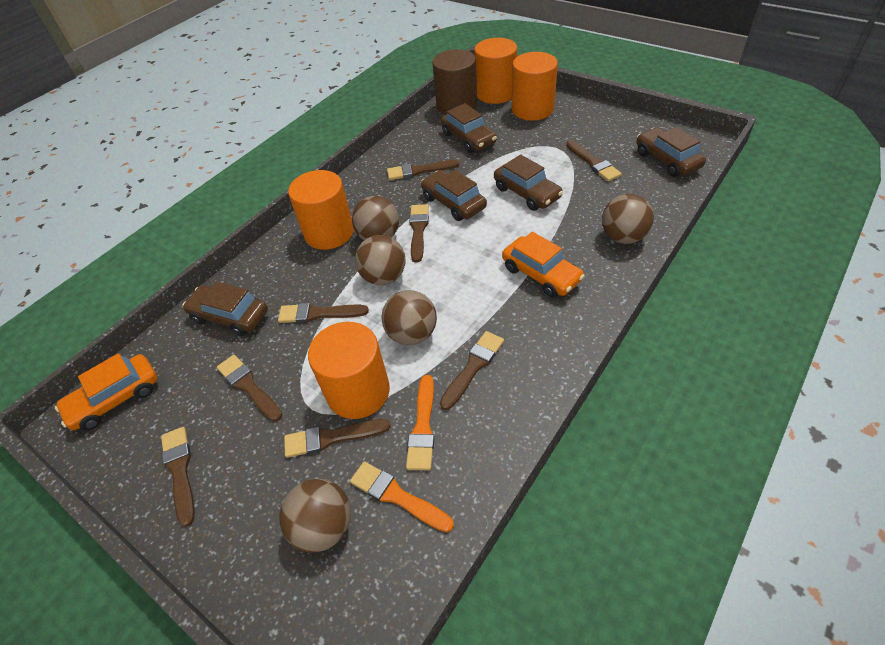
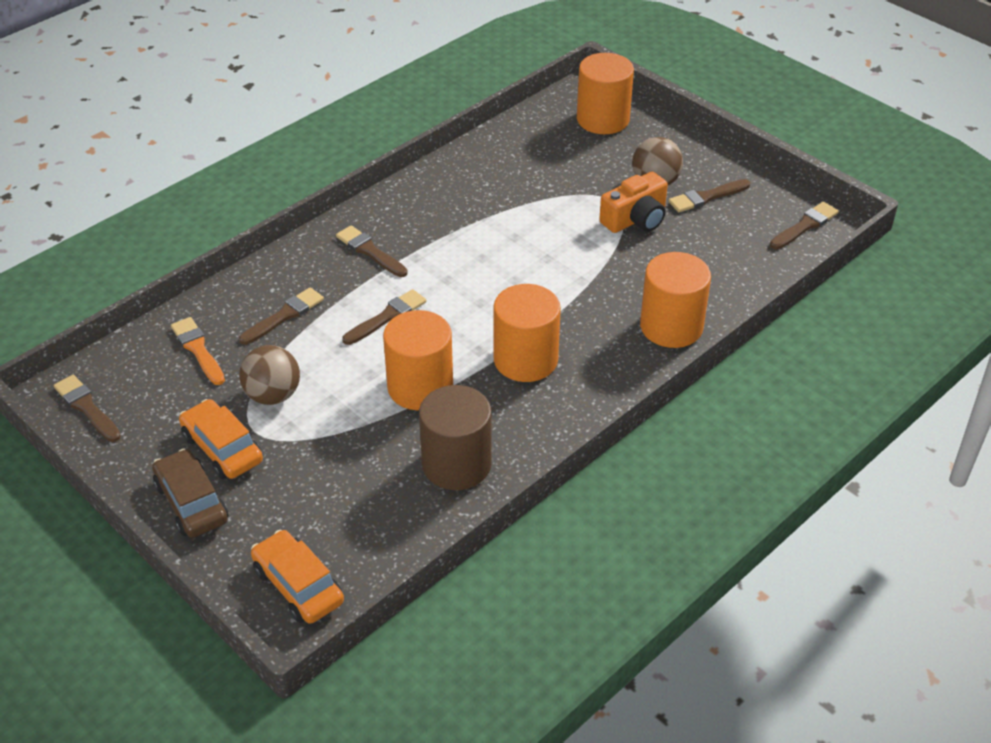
brown ball: 5 -> 2
brown brush: 8 -> 6
brown car: 5 -> 1
orange brush: 2 -> 1
orange camera: 0 -> 1

